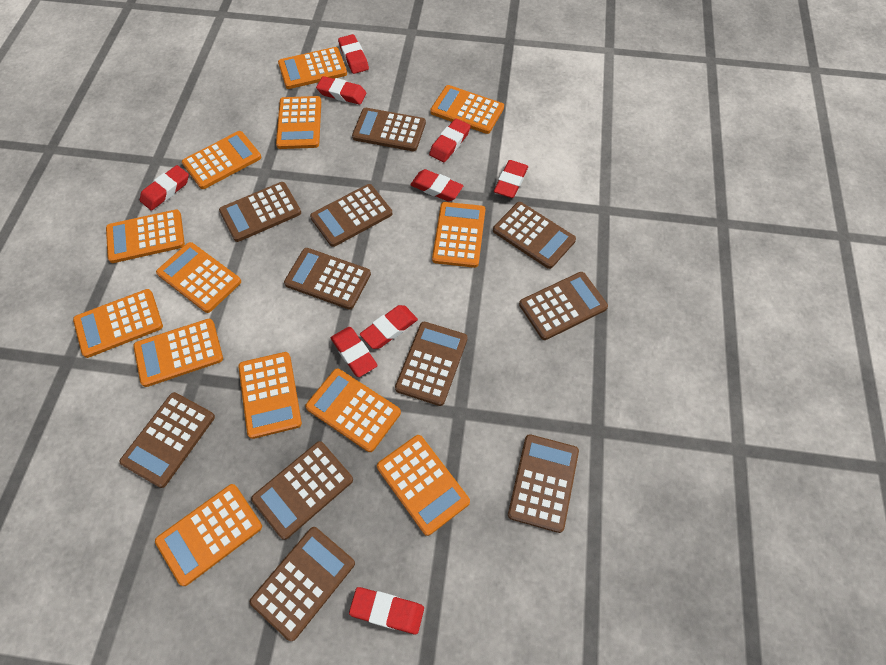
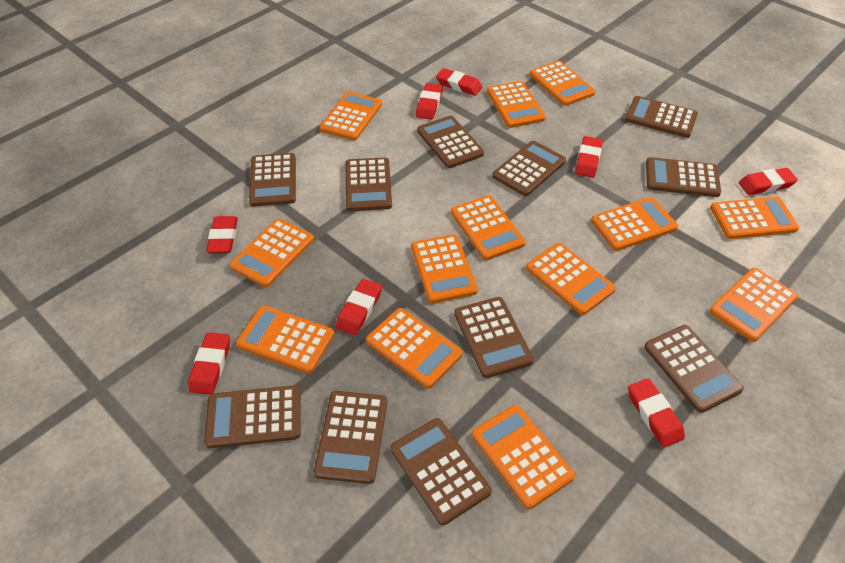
red eraser: 9 -> 8

